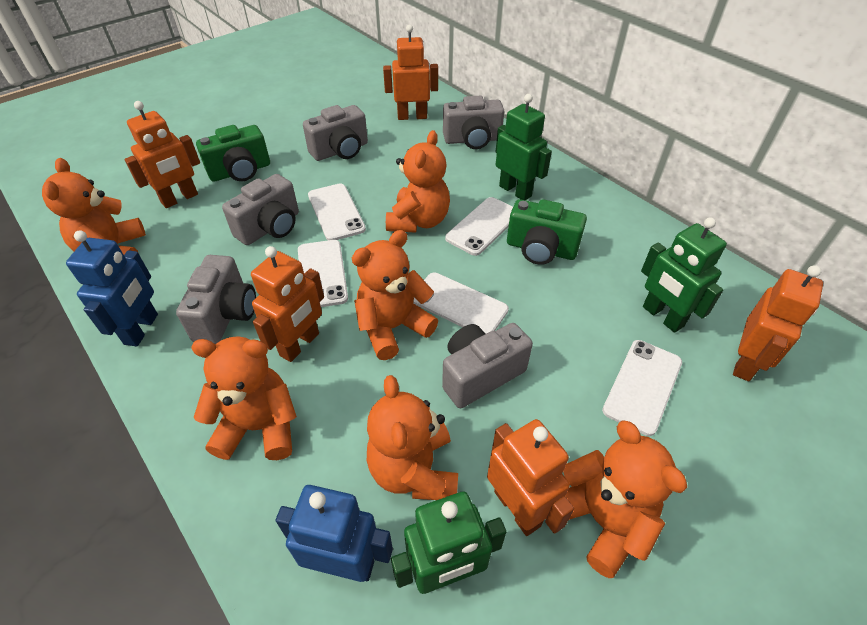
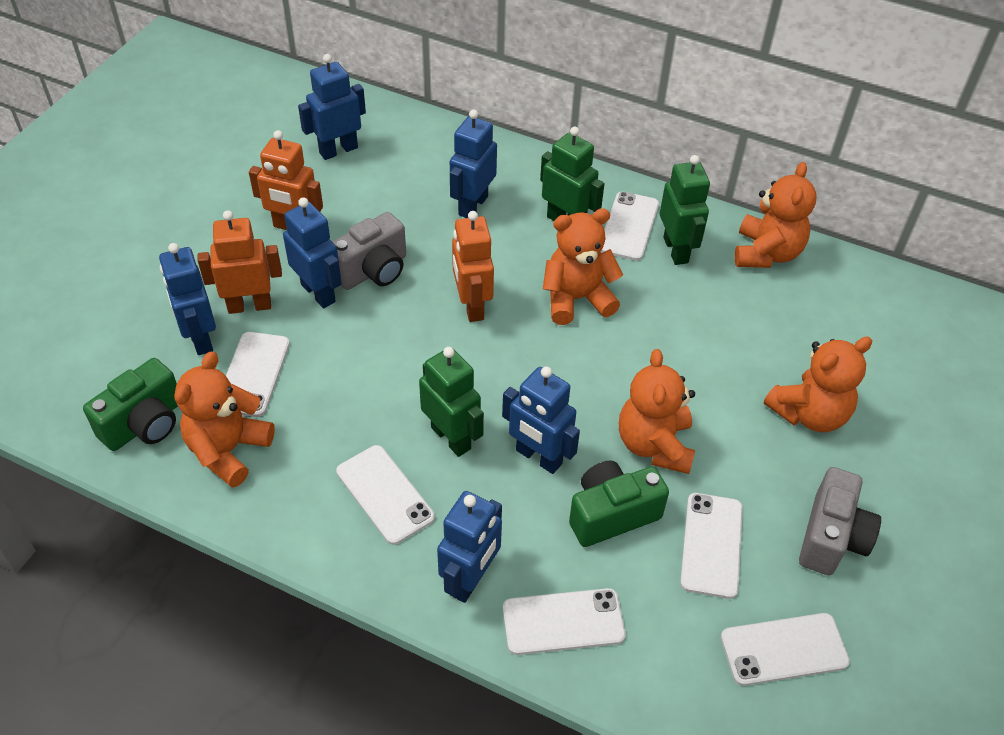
blue robot: 2 -> 6
grey camera: 5 -> 2
orange robot: 5 -> 3
orange teddy bear: 6 -> 5
white phone: 5 -> 6

